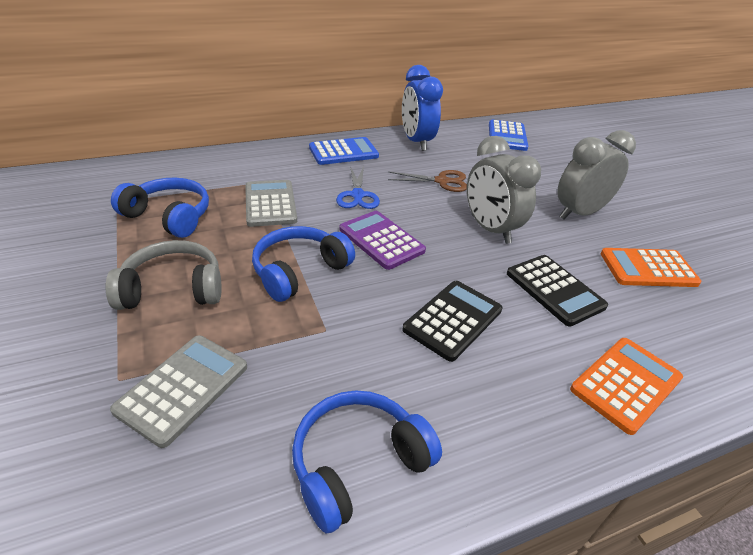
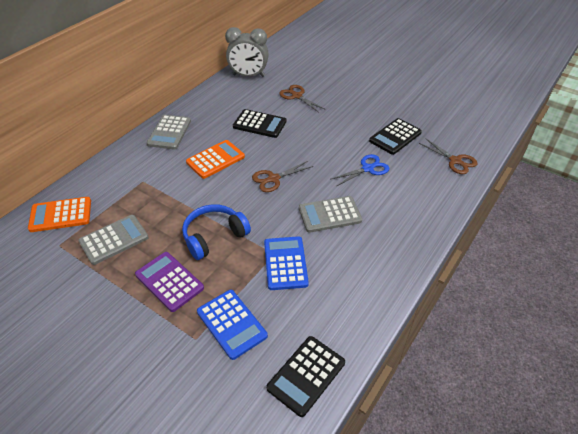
black calculator: 2 -> 3
blue clock: 1 -> 0
blue headphones: 3 -> 1
brown scissors: 1 -> 3
grey calculator: 2 -> 3
grey clock: 2 -> 1
grey headphones: 1 -> 0

